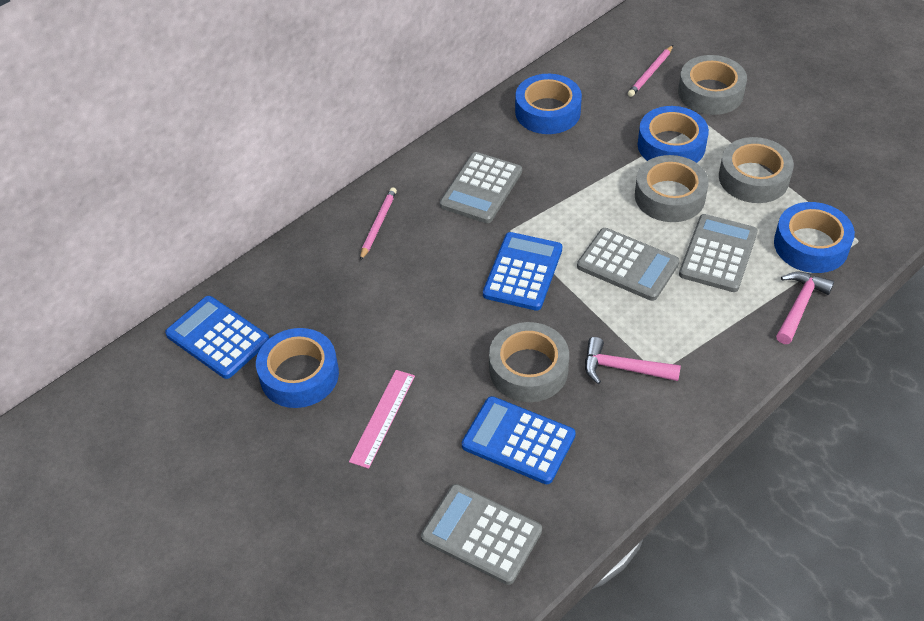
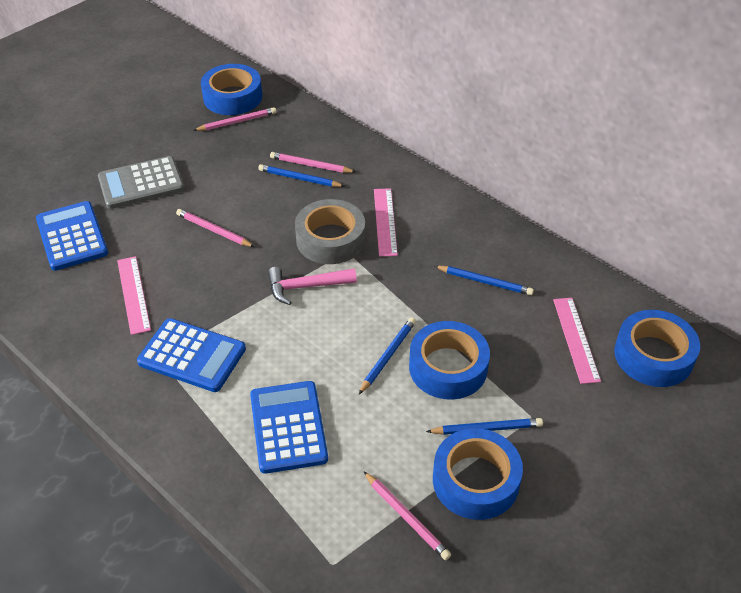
blue pencil: 0 -> 4
grey calculator: 4 -> 1
grey tape: 4 -> 1
pink hammer: 2 -> 1
pink pencil: 2 -> 4
pink ruler: 1 -> 3

